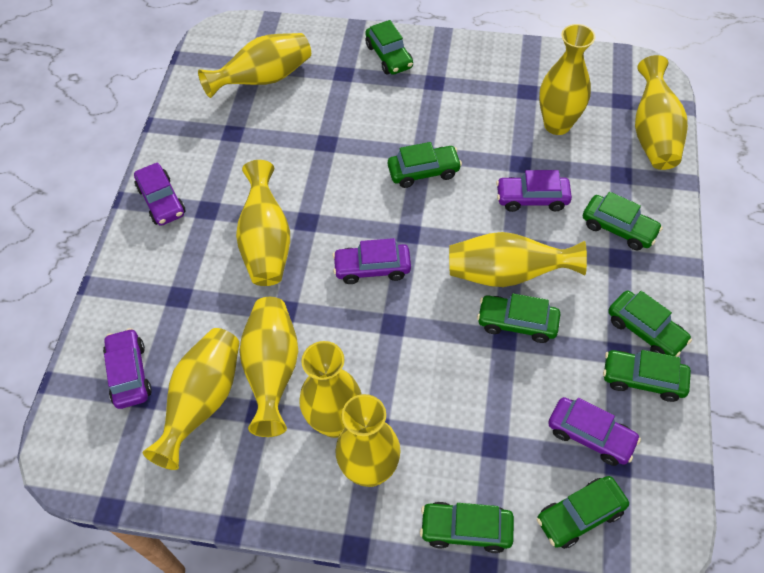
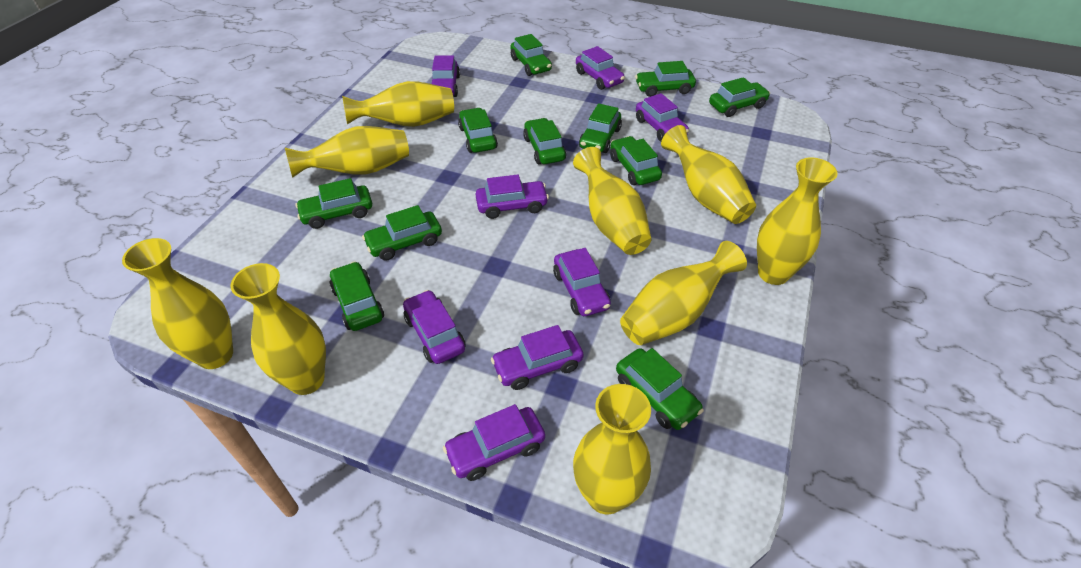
green car: 8 -> 11
purple car: 5 -> 8

